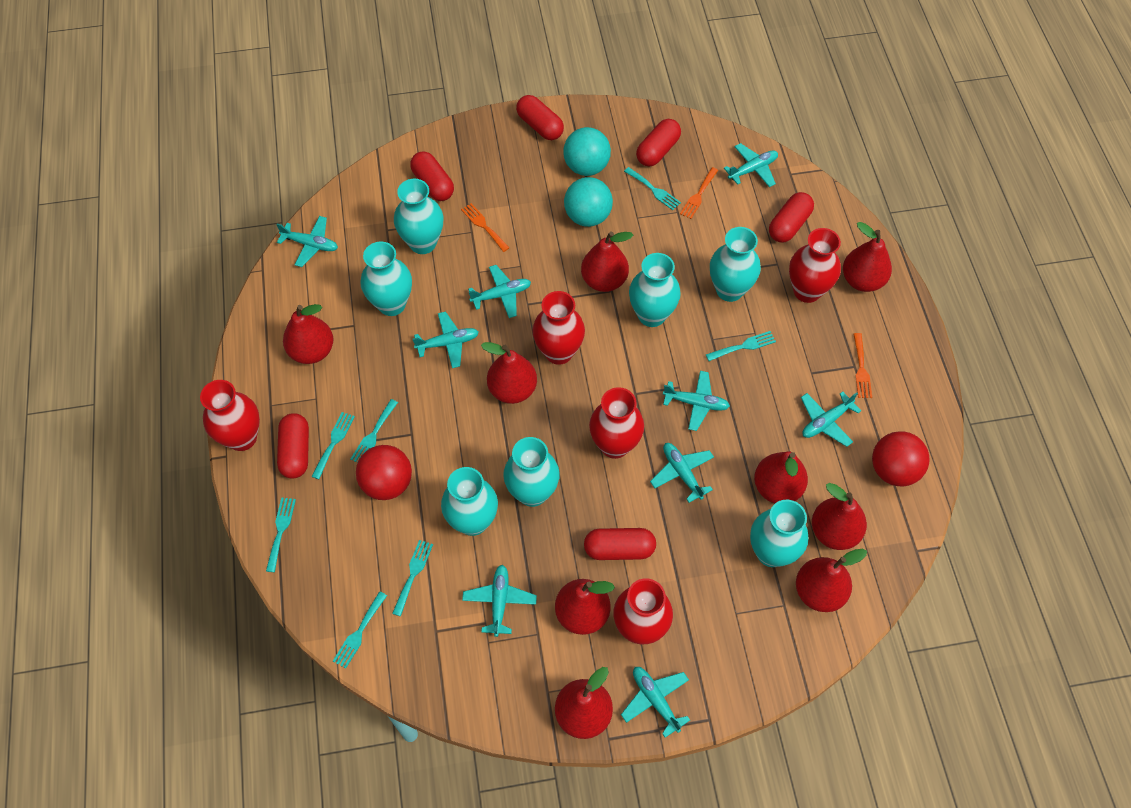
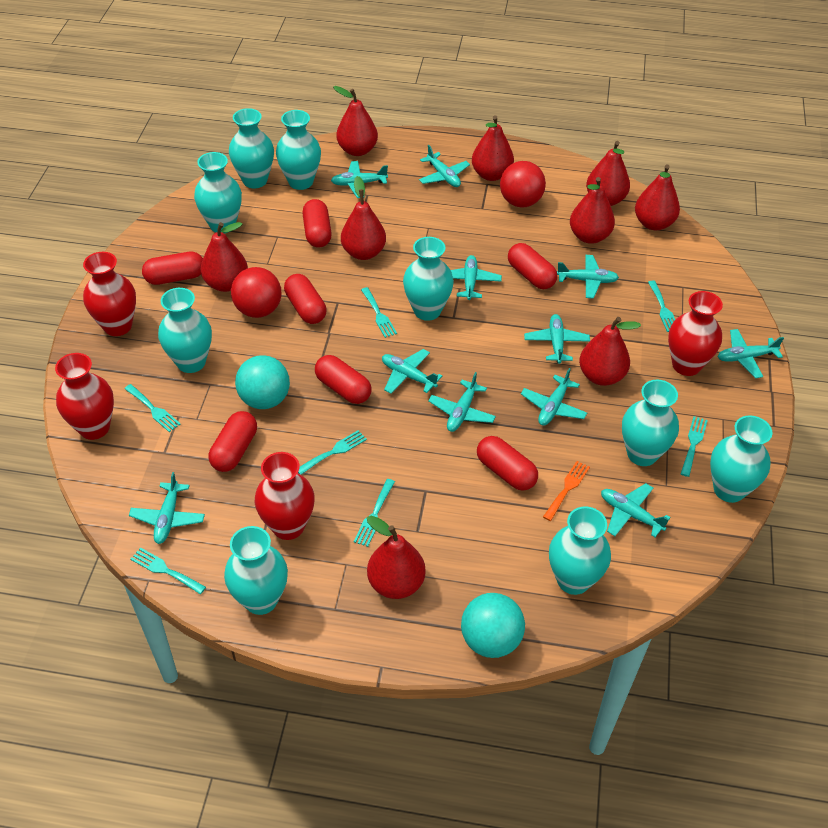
orange fork: 3 -> 1
red capsule: 6 -> 7
red vase: 5 -> 4
turquoise plane: 9 -> 11
turquoise vase: 7 -> 9

